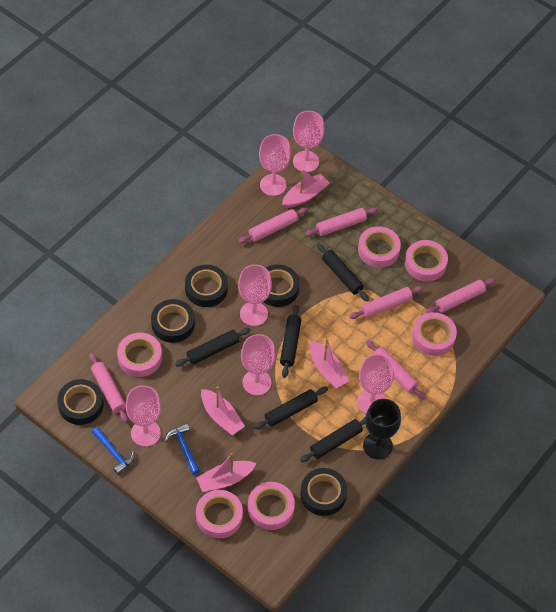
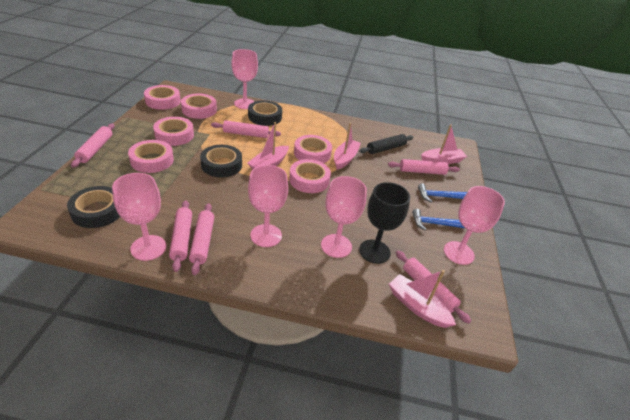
black rolling pin: 5 -> 1
black tape: 5 -> 3
pink goblet: 6 -> 5

